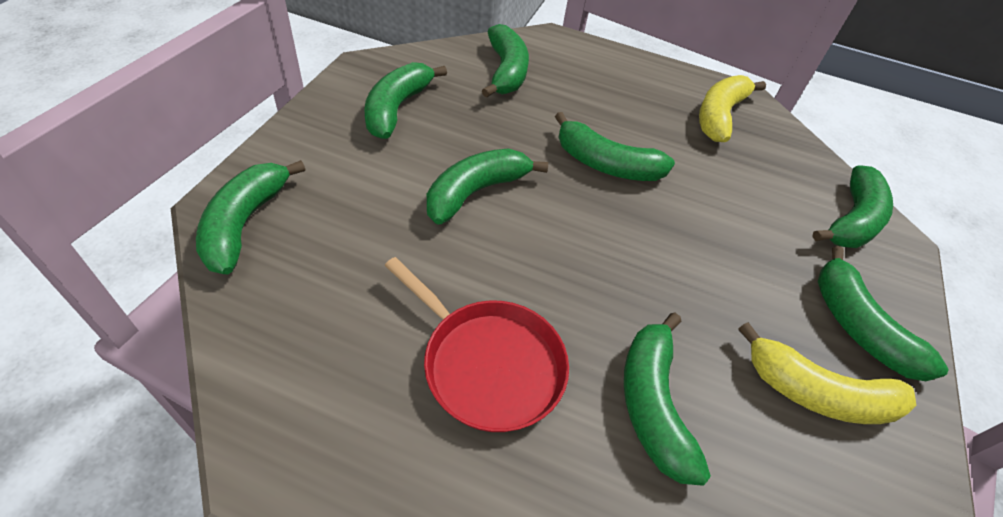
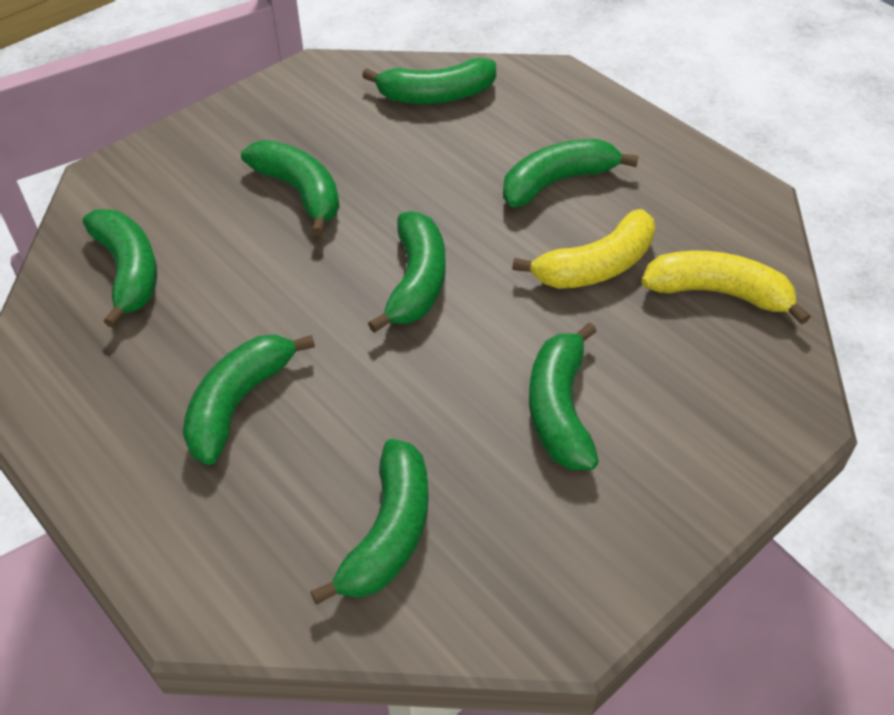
red pan: 1 -> 0

